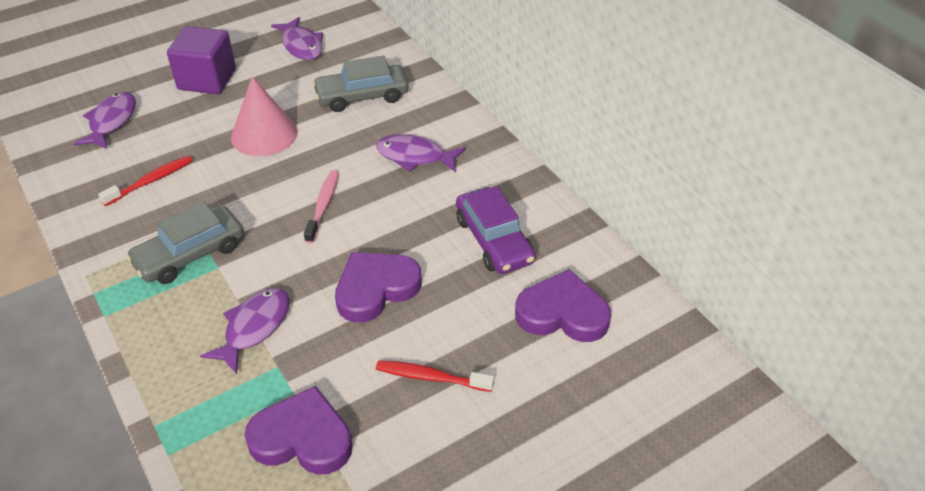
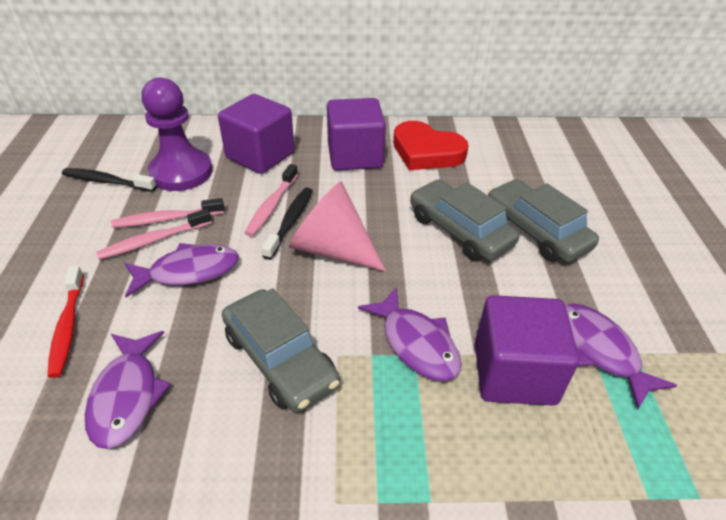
black toothbrush: 0 -> 2
grey car: 2 -> 3
pink toothbrush: 1 -> 3
purple car: 1 -> 0
purple cube: 1 -> 3
purple heart: 3 -> 0
purple pawn: 0 -> 1
red heart: 0 -> 1
red toothbrush: 2 -> 1

